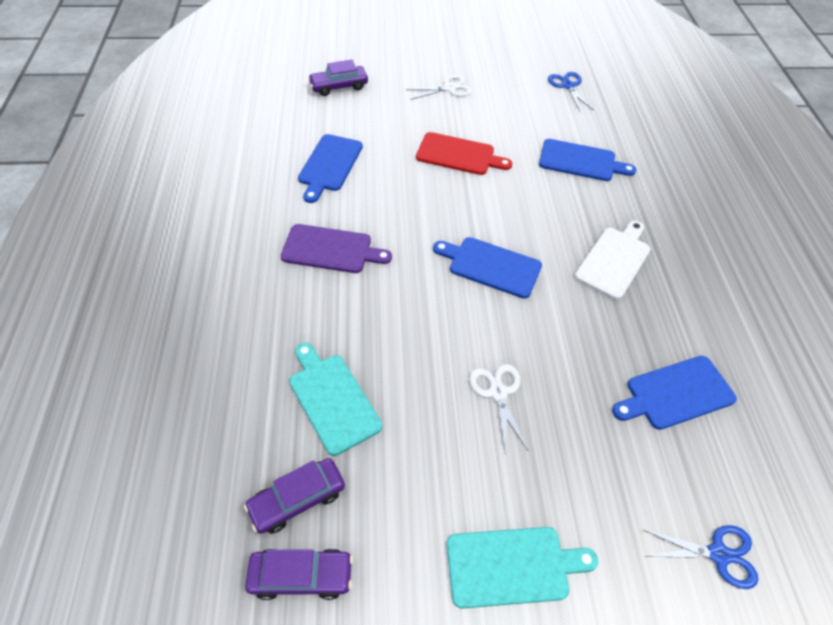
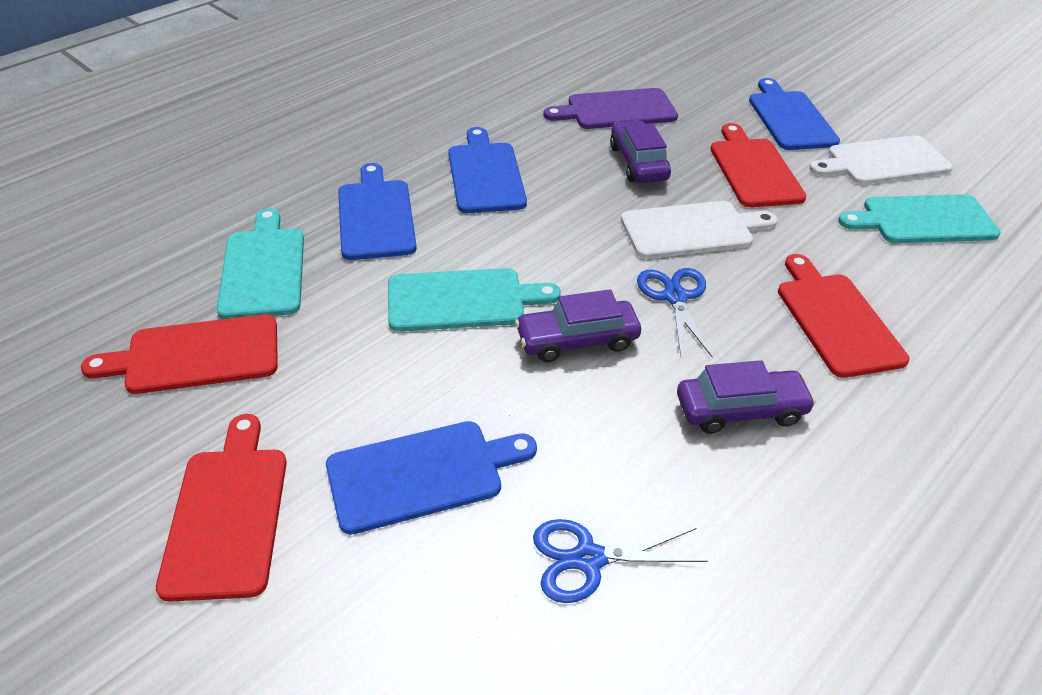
red cutting board: 1 -> 4
turquoise cutting board: 2 -> 3
white cutting board: 1 -> 2
white scissors: 2 -> 0

